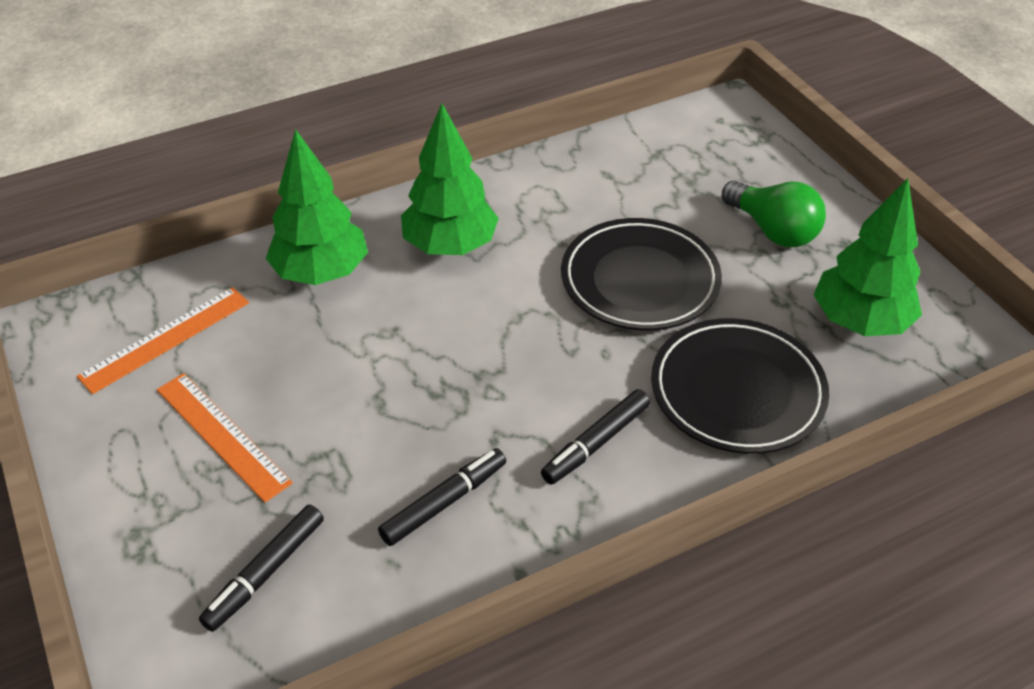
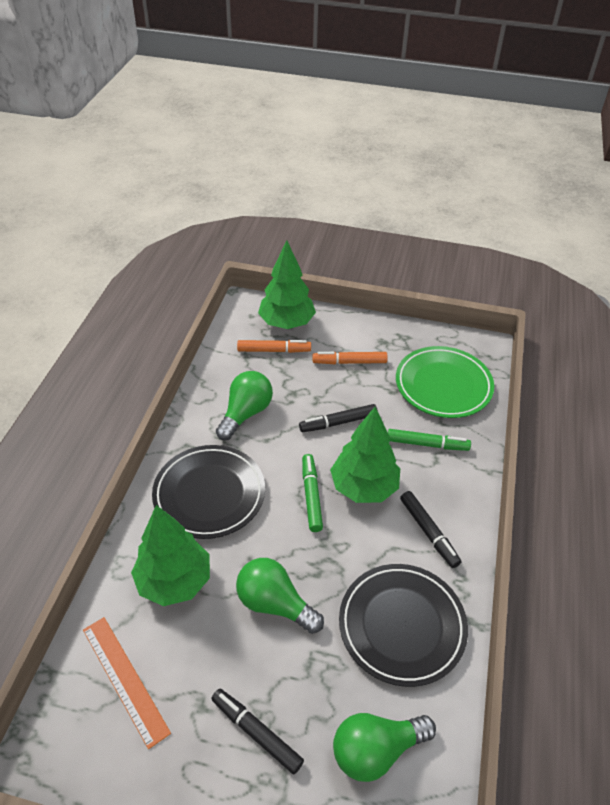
green light bulb: 1 -> 3
green marker: 0 -> 2
green plate: 0 -> 1
orange marker: 0 -> 2
orange ruler: 2 -> 1

